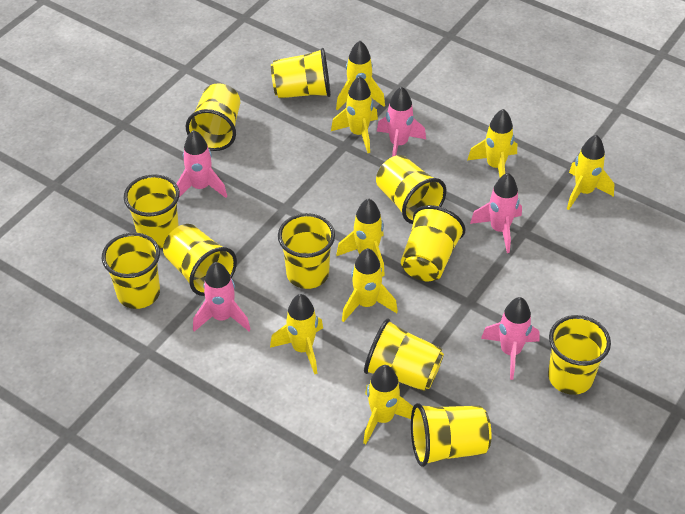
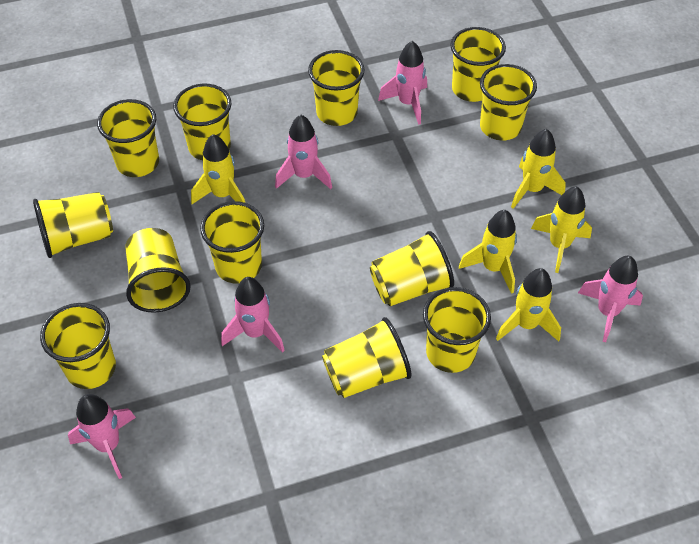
yellow cup: 11 -> 12
yellow rocket: 8 -> 5

